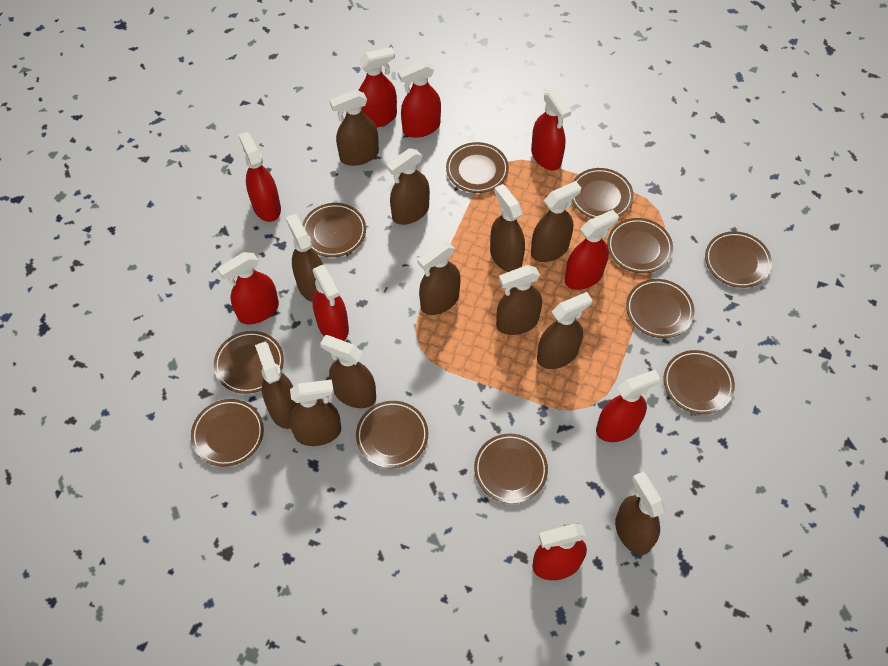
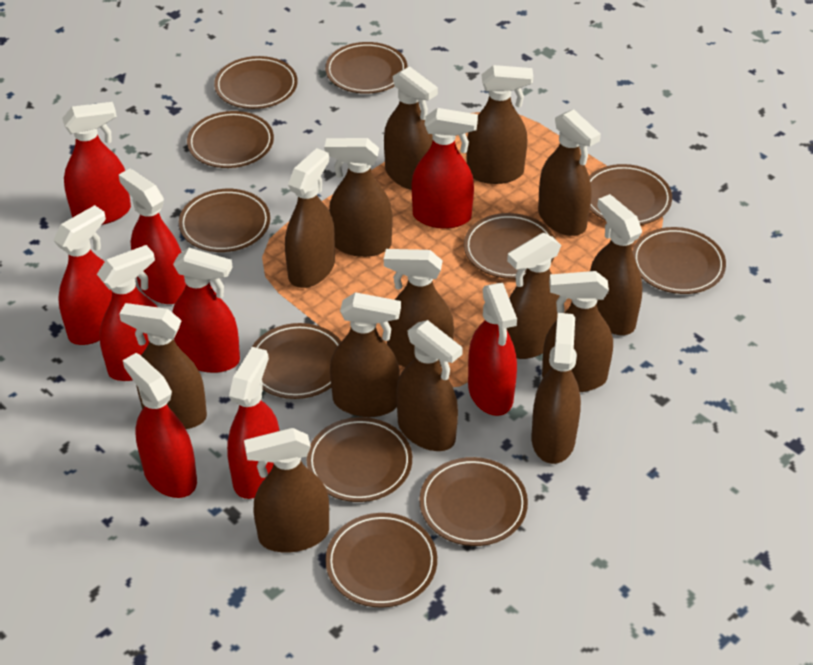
brown spray bottle: 12 -> 14

